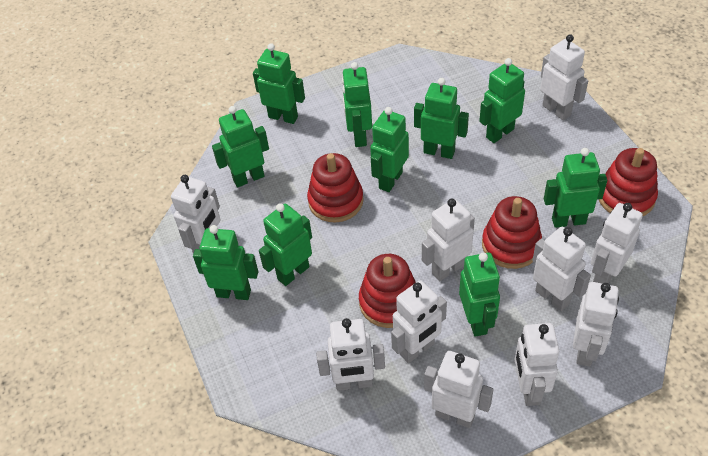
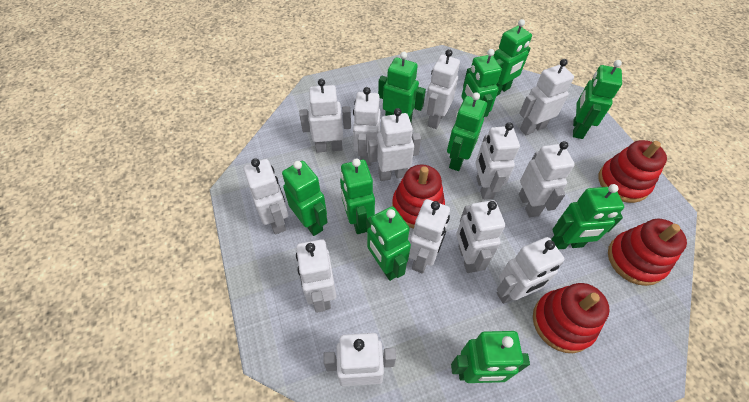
white robot: 10 -> 13

